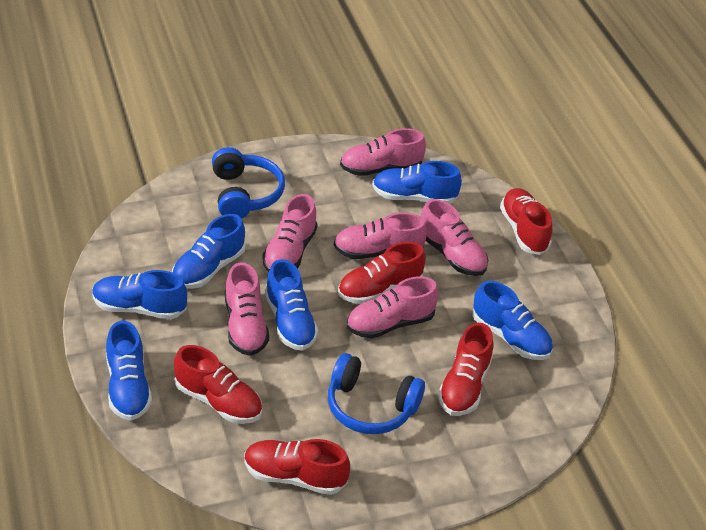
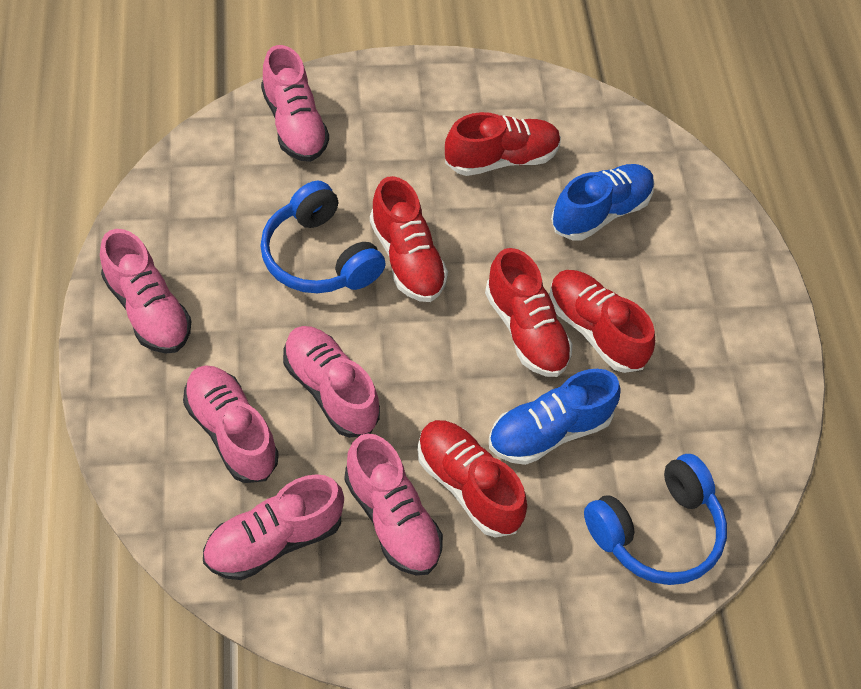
blue shoe: 6 -> 2

